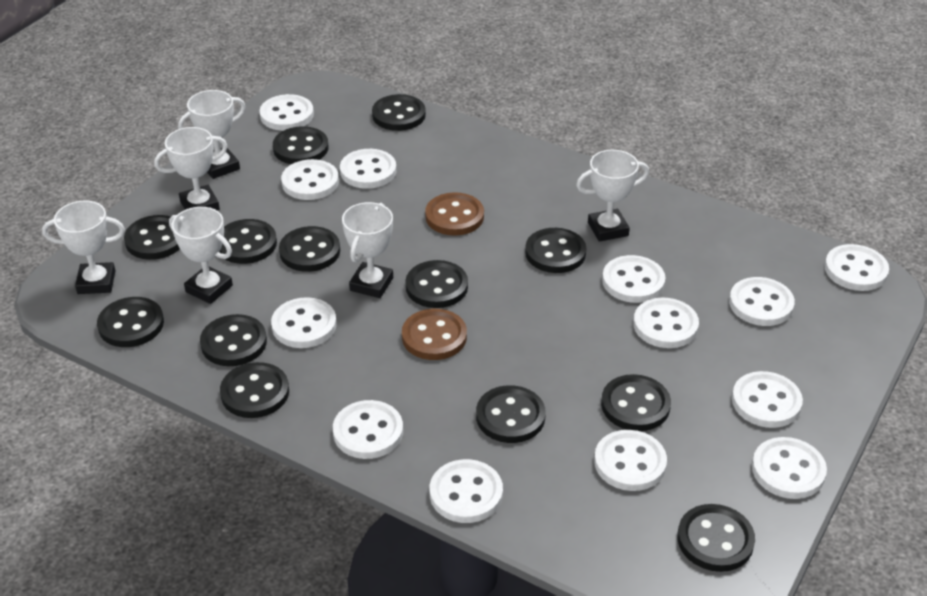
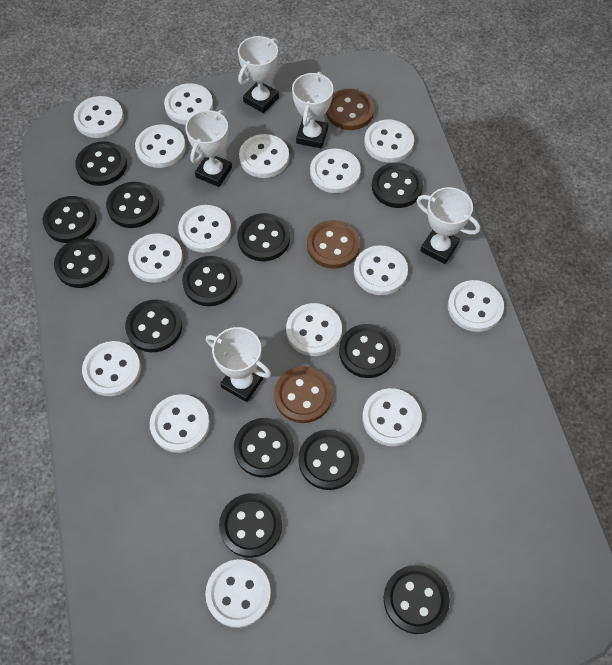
brown button: 2 -> 3
white button: 13 -> 15
white trophy: 6 -> 5

